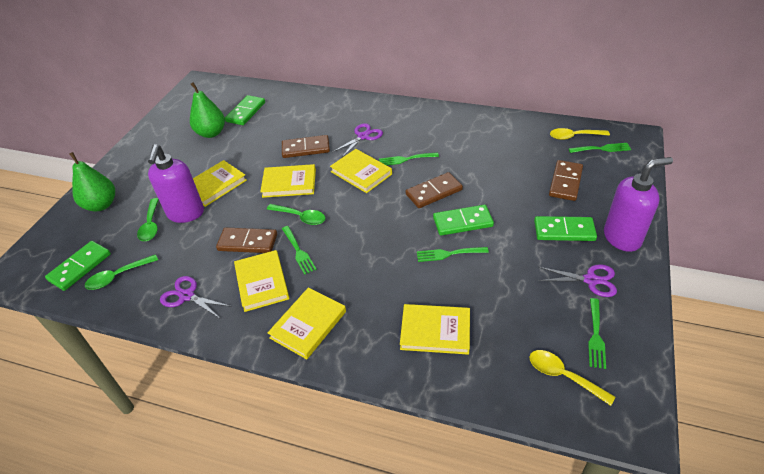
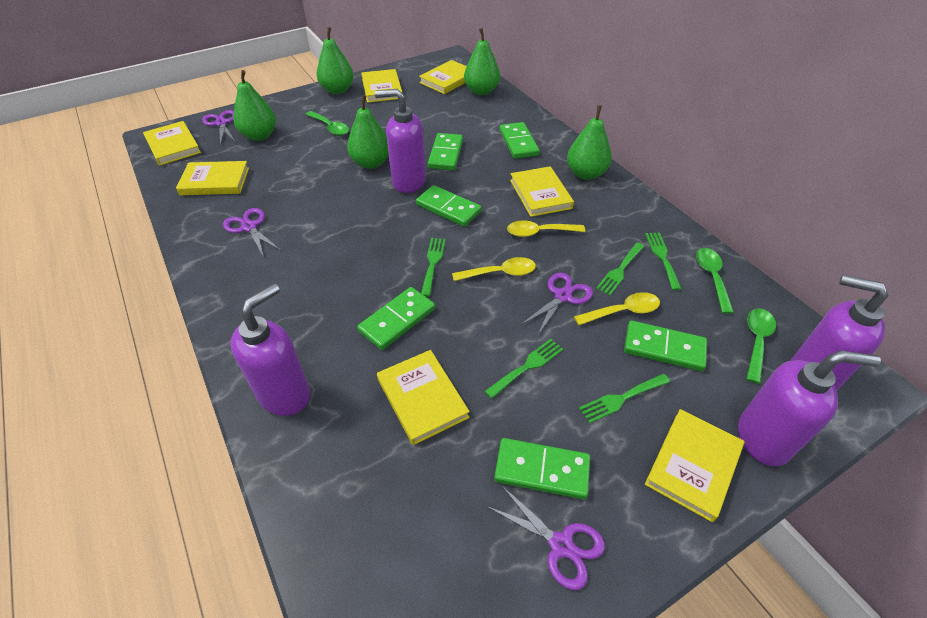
brown domino: 4 -> 0
green domino: 4 -> 6
green pear: 2 -> 5
purple scissors: 3 -> 4
purple soap dispenser: 2 -> 4
yellow book: 6 -> 7
yellow spoon: 2 -> 3

